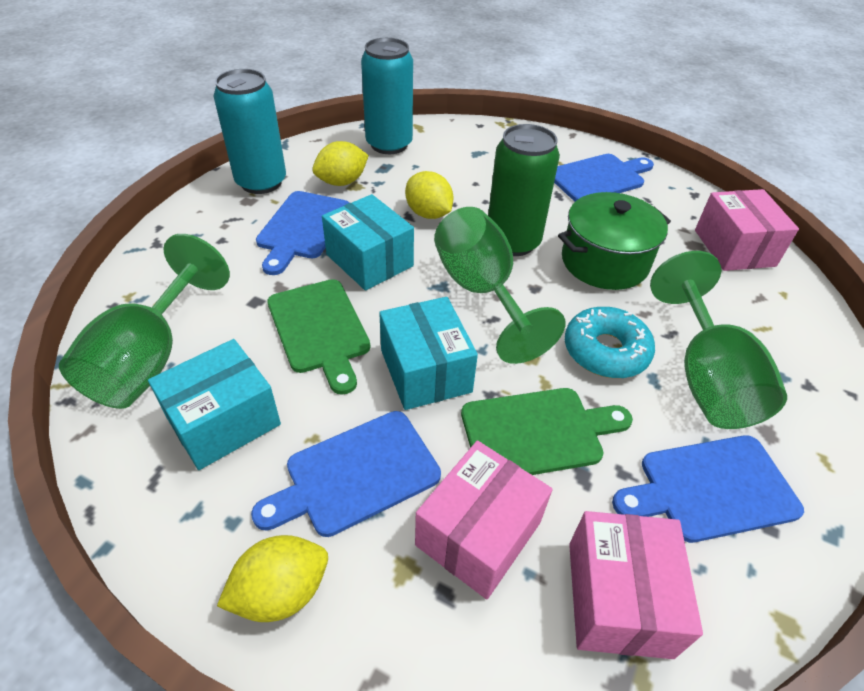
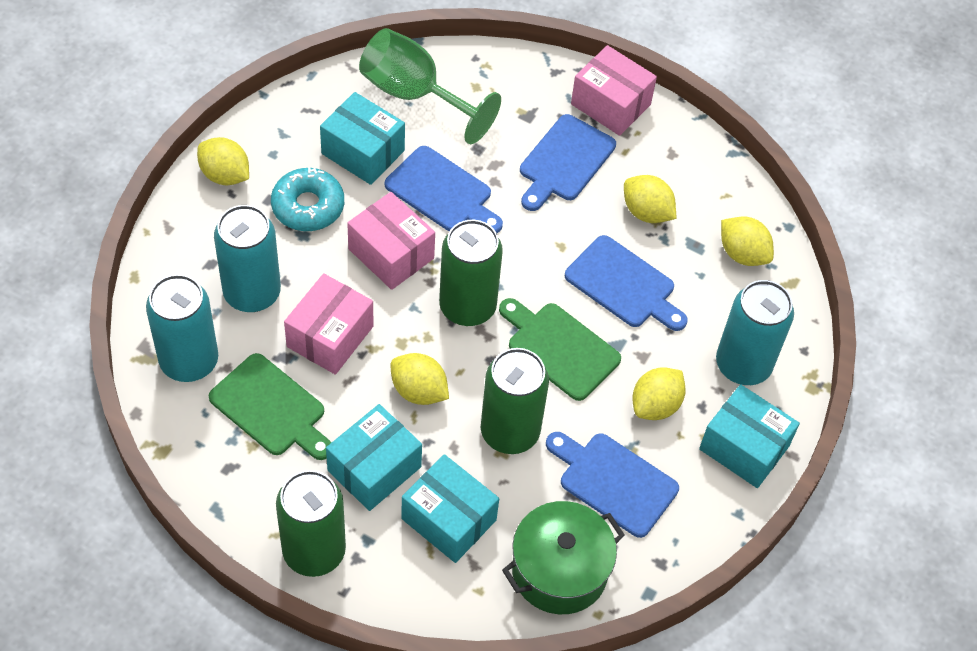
green can: 1 -> 3
green goblet: 3 -> 1
turquoise box: 3 -> 4
turquoise can: 2 -> 3
yellow lemon: 3 -> 5

